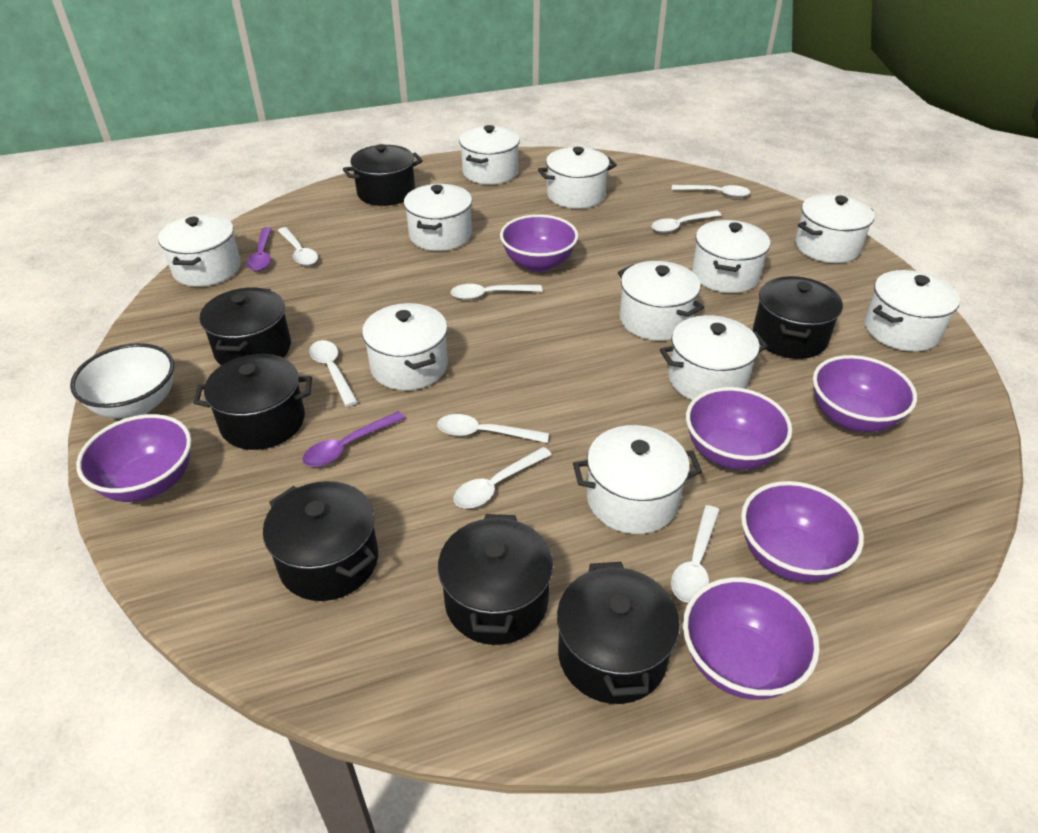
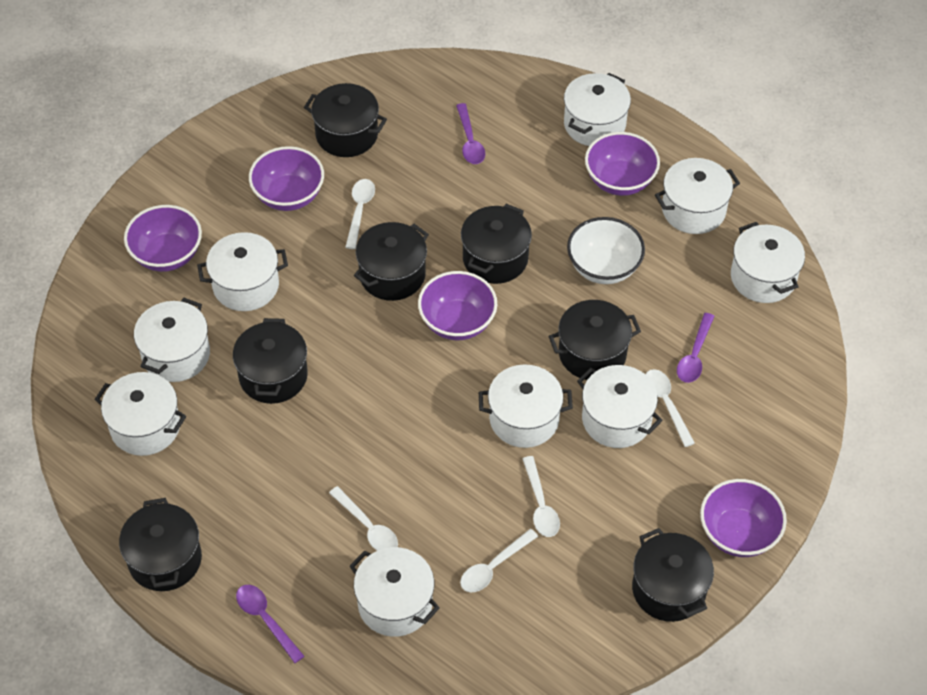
purple bowl: 6 -> 5
purple spoon: 2 -> 3
white pot: 11 -> 9
white spoon: 8 -> 5

